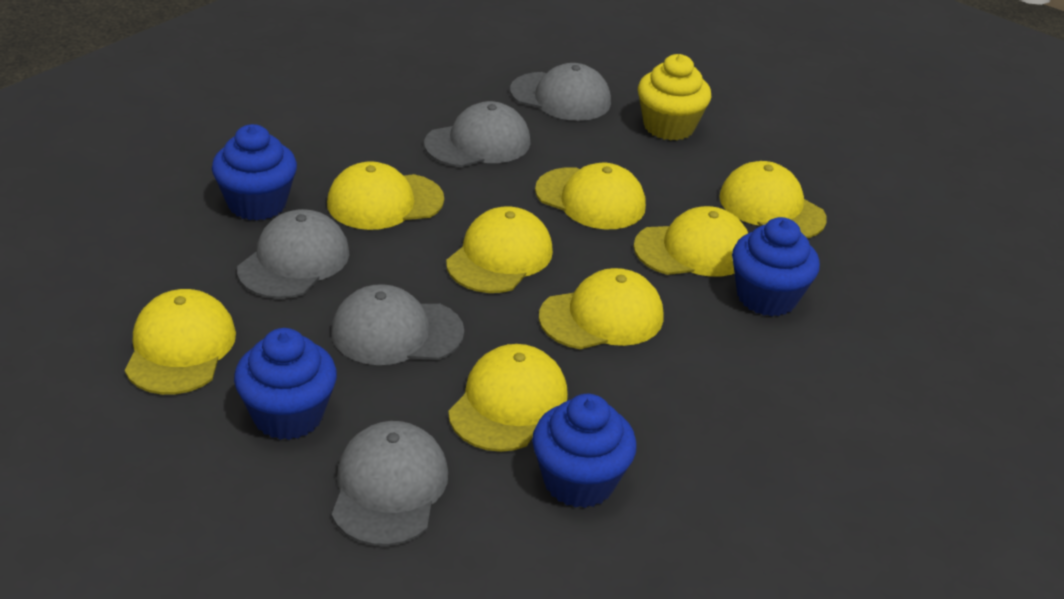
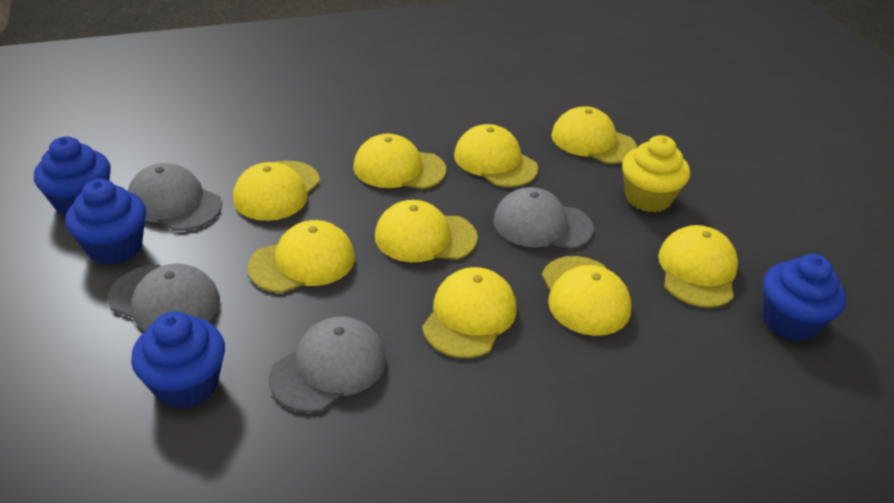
grey cap: 5 -> 4
yellow cap: 8 -> 9

